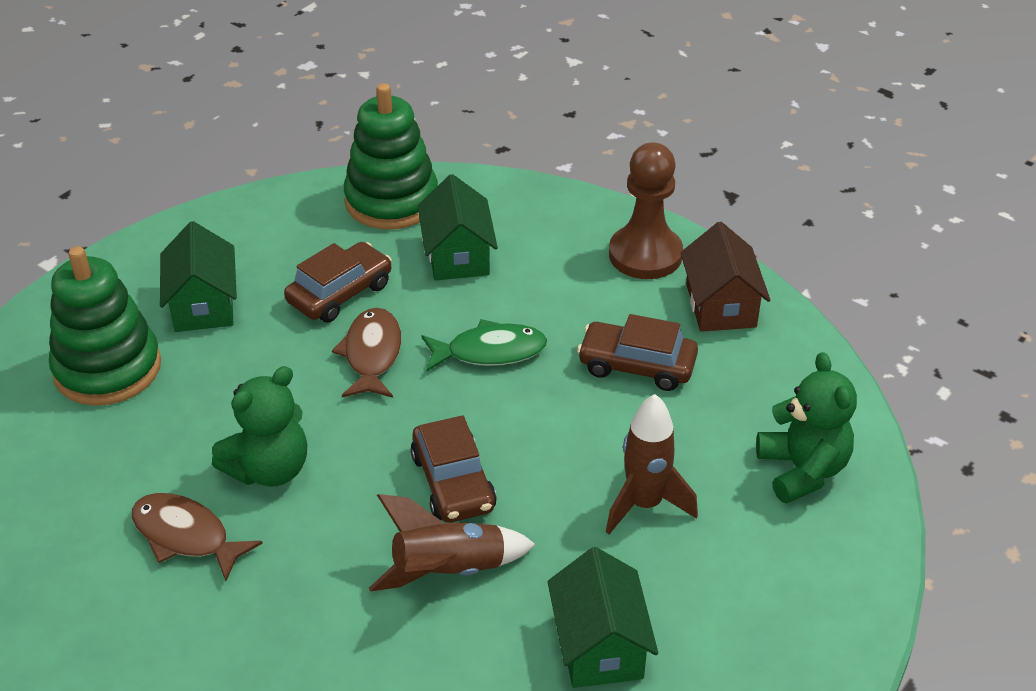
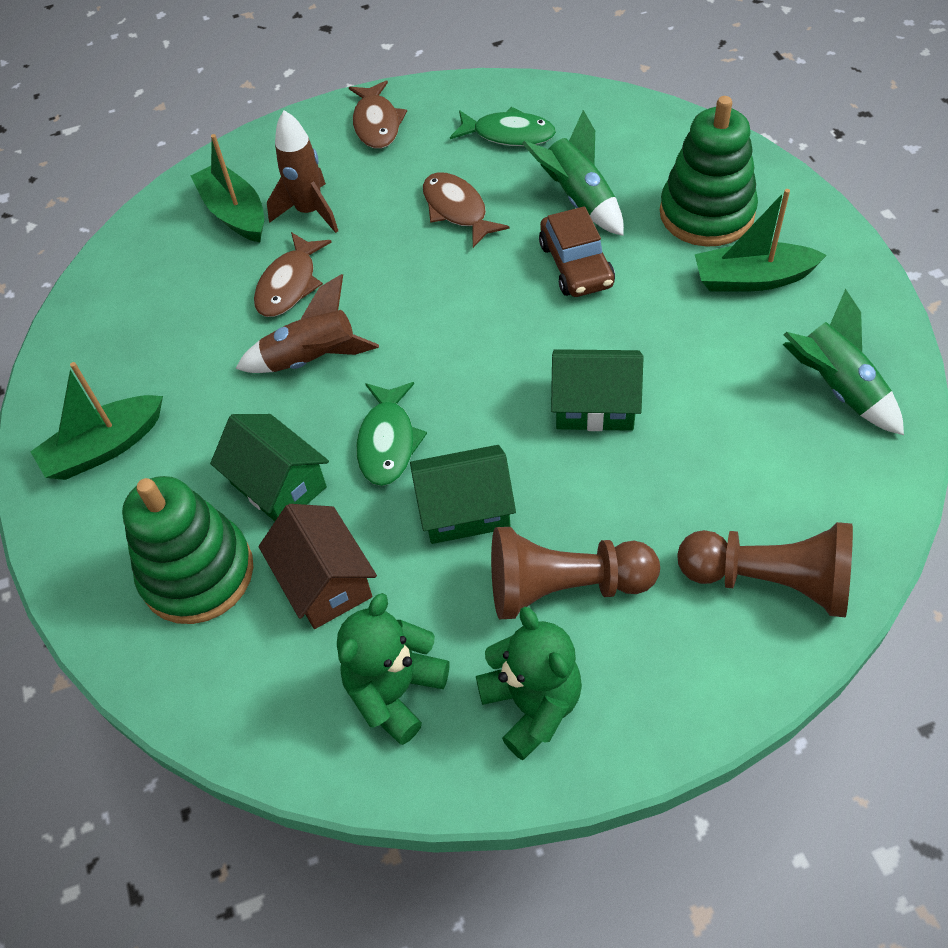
brown car: 3 -> 1
brown fish: 2 -> 3
brown pawn: 1 -> 2
green boat: 0 -> 3
green fish: 1 -> 2
green rocket: 0 -> 2

